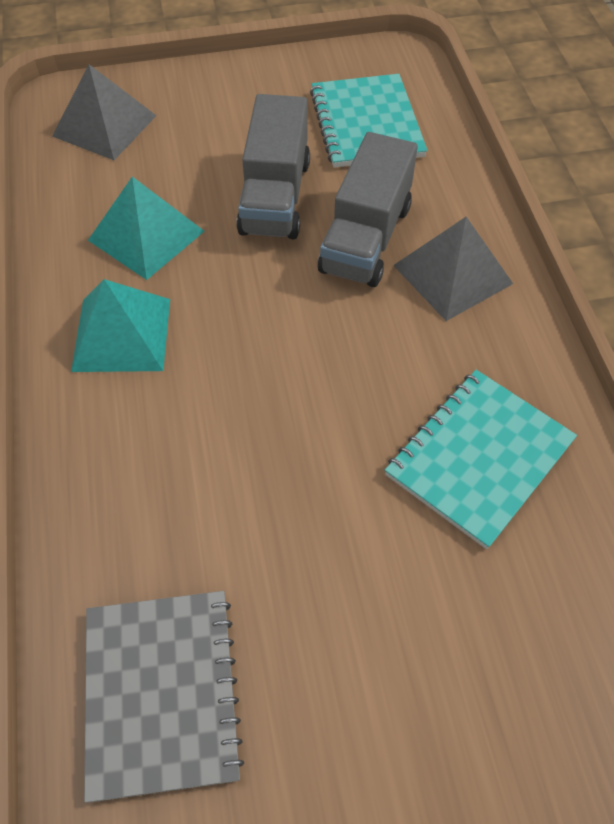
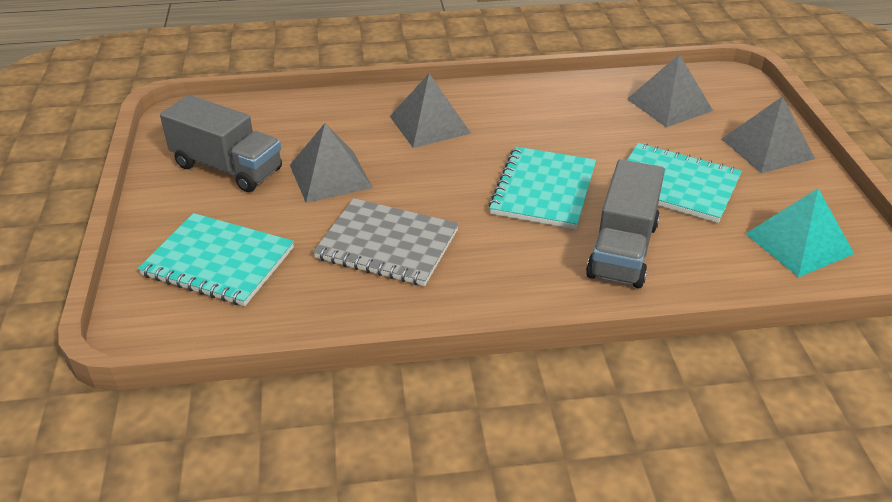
grey pyramid: 2 -> 4
turquoise notebook: 2 -> 3
turquoise pyramid: 2 -> 1

